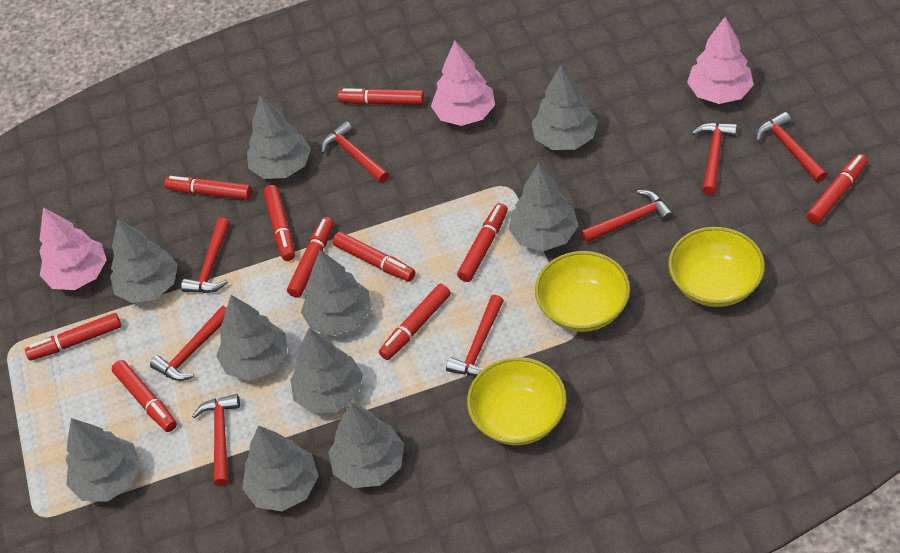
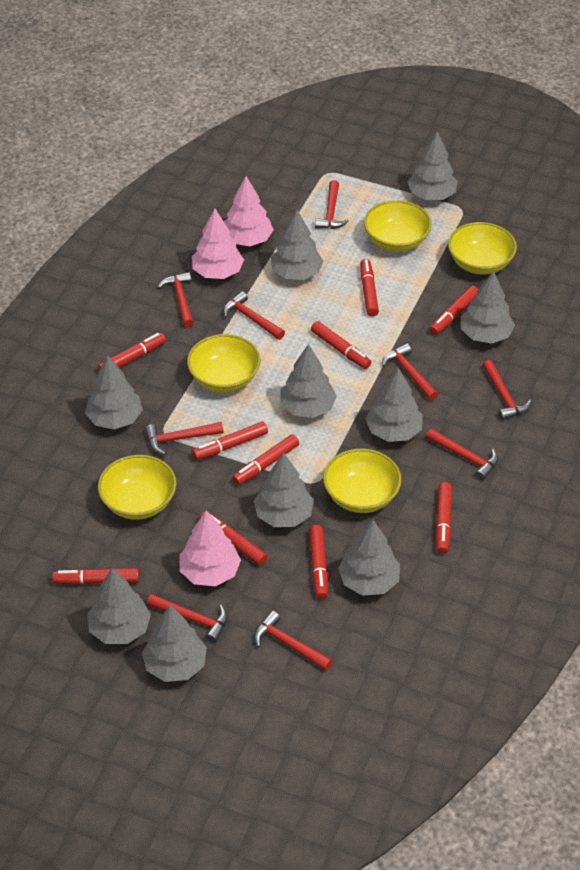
red hammer: 8 -> 9
yellow bowl: 3 -> 5

